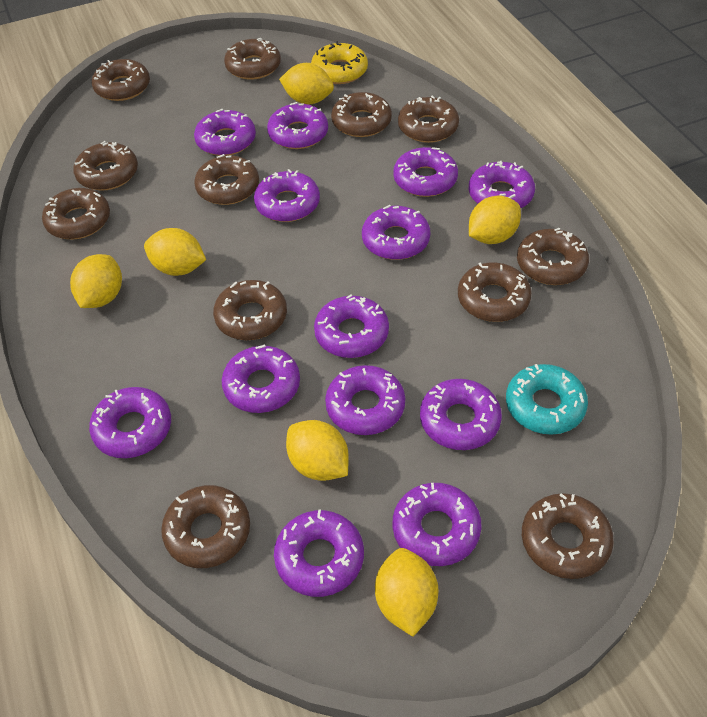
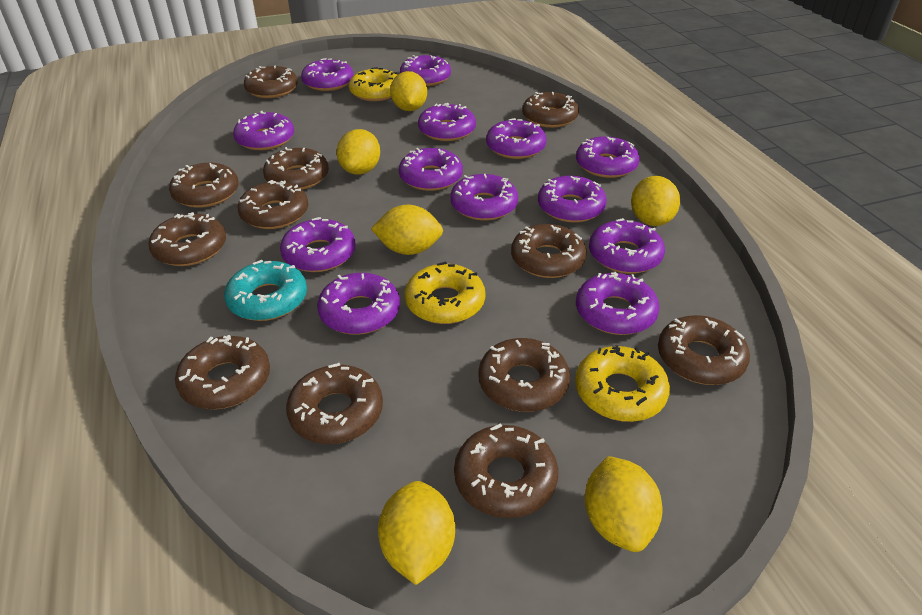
yellow donut: 1 -> 3

